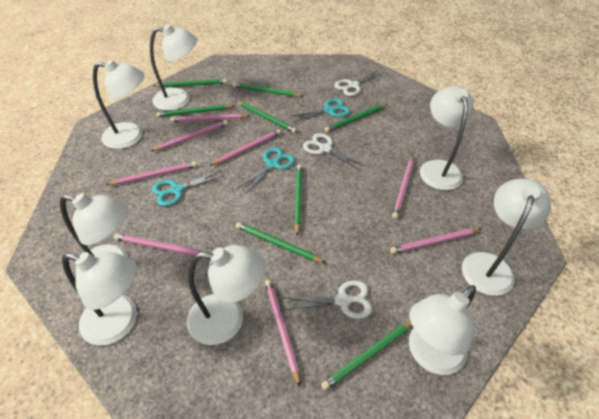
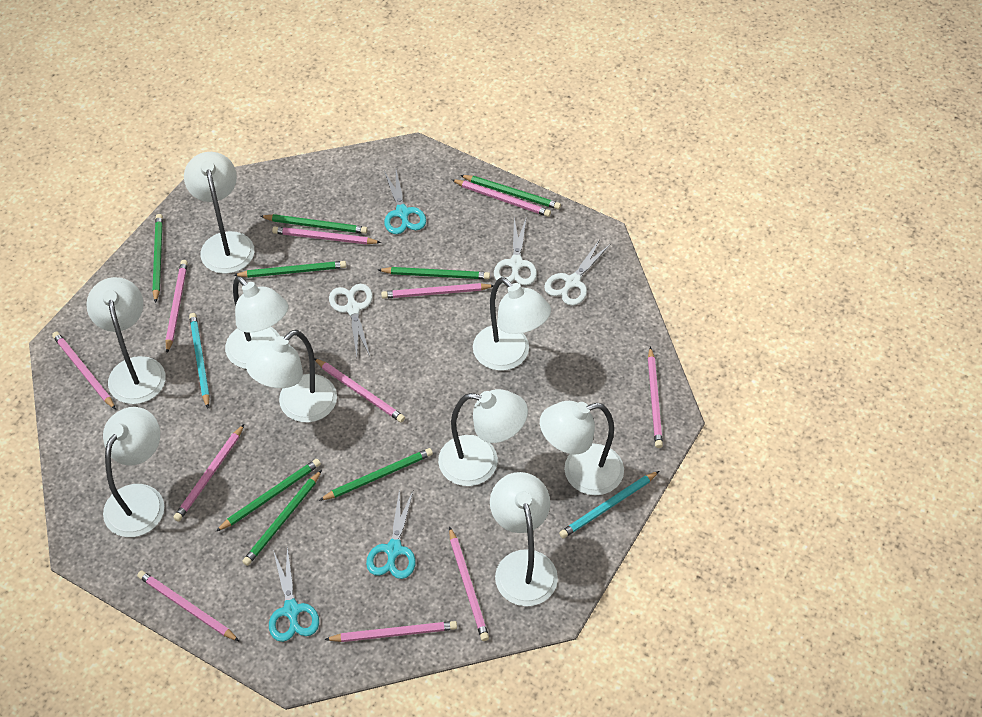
pink pencil: 8 -> 11
turquoise pencil: 0 -> 2
white lamp: 8 -> 9

